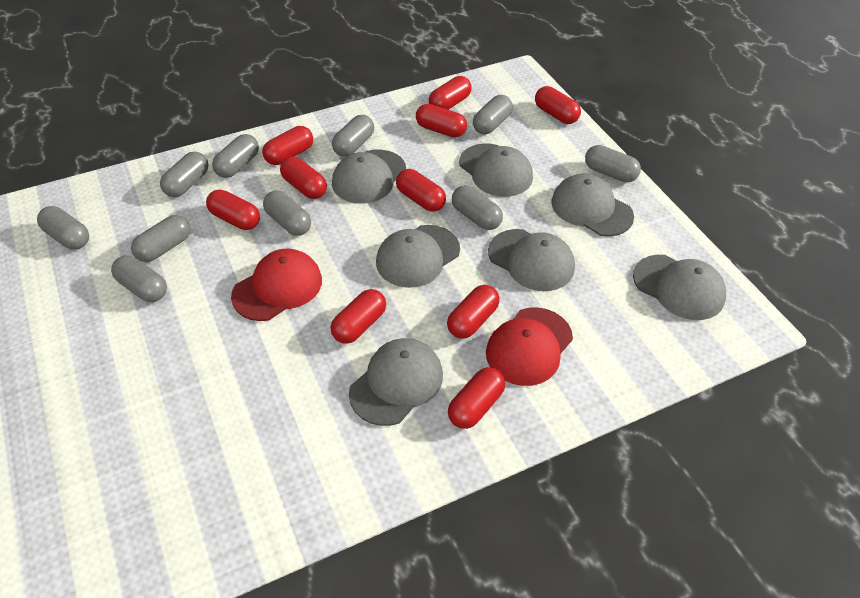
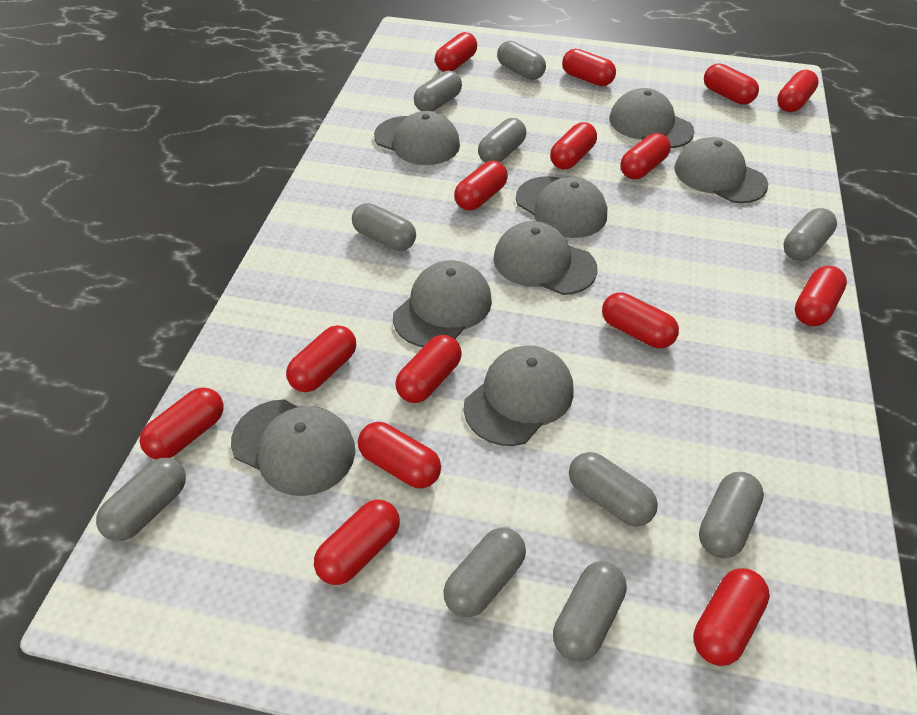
grey cap: 7 -> 8
red cap: 2 -> 0
red capsule: 10 -> 15

